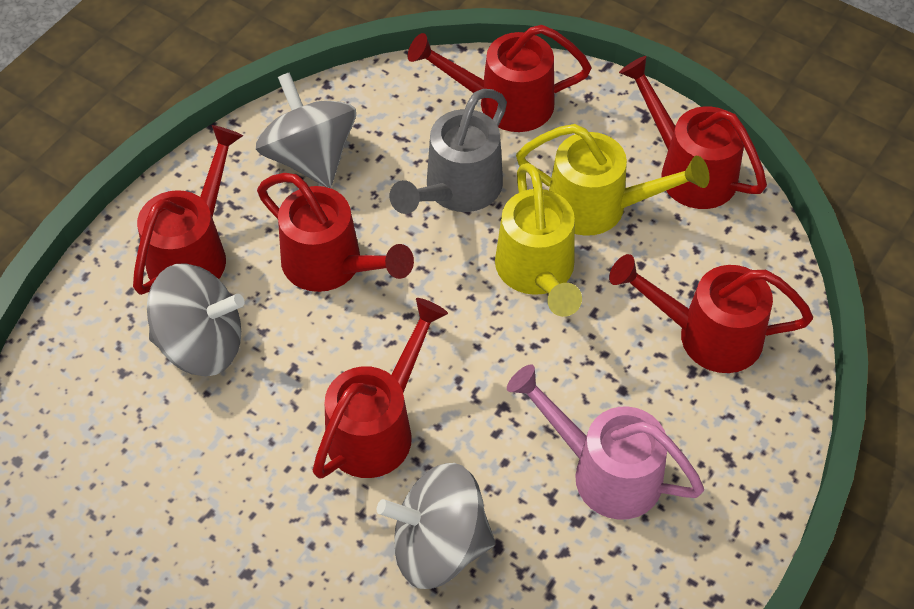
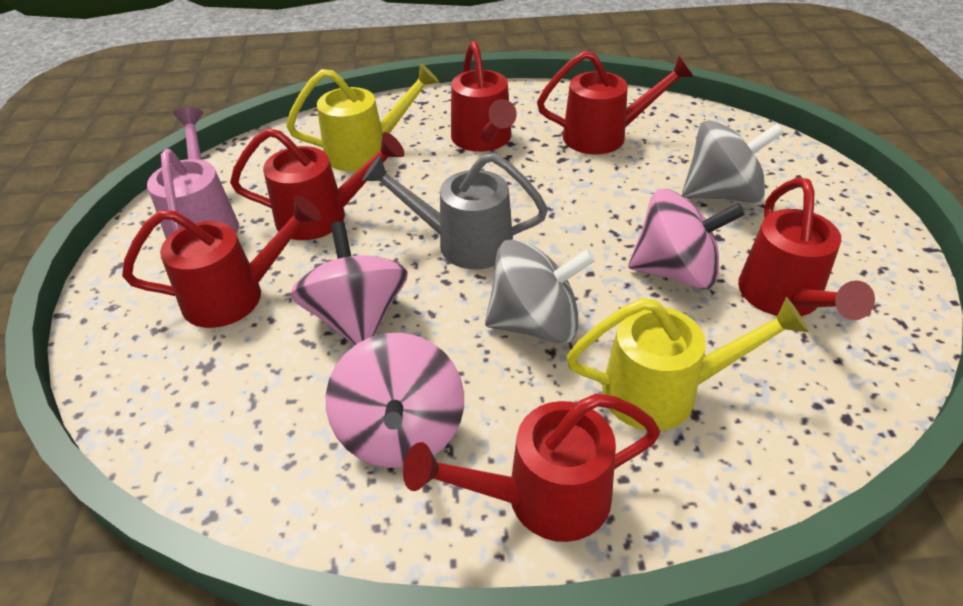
grey spinning top: 3 -> 2
pink spinning top: 0 -> 3

